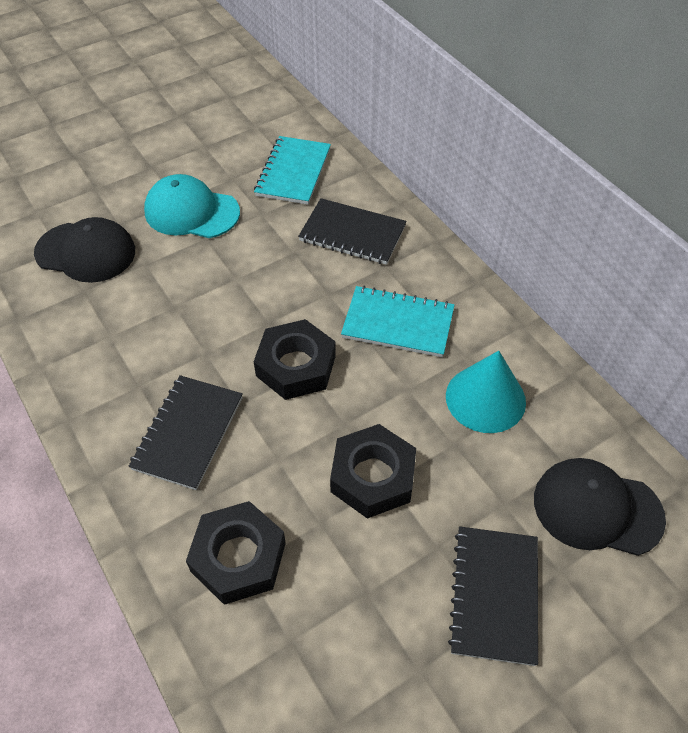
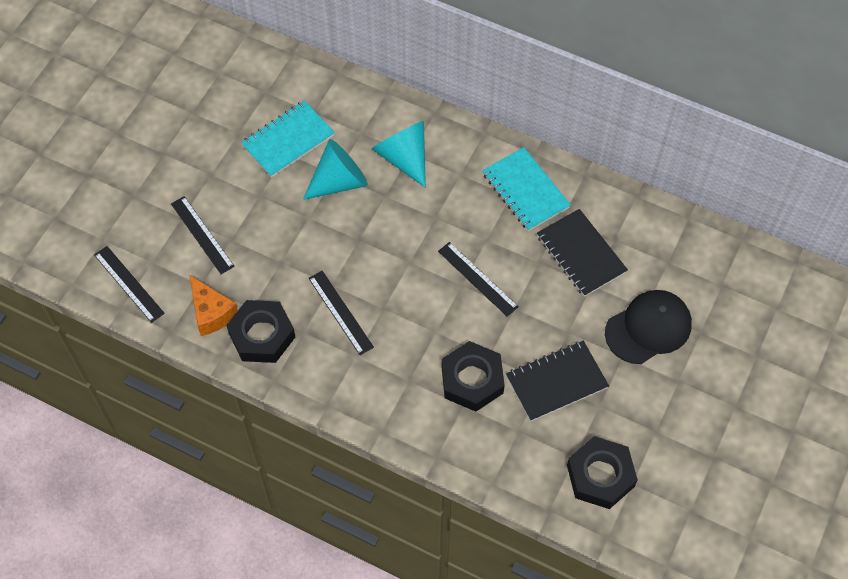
black cap: 2 -> 1
black notebook: 3 -> 2
black ruler: 0 -> 4
orange cheese: 0 -> 1
turquoise cap: 1 -> 0
turquoise cone: 1 -> 2

